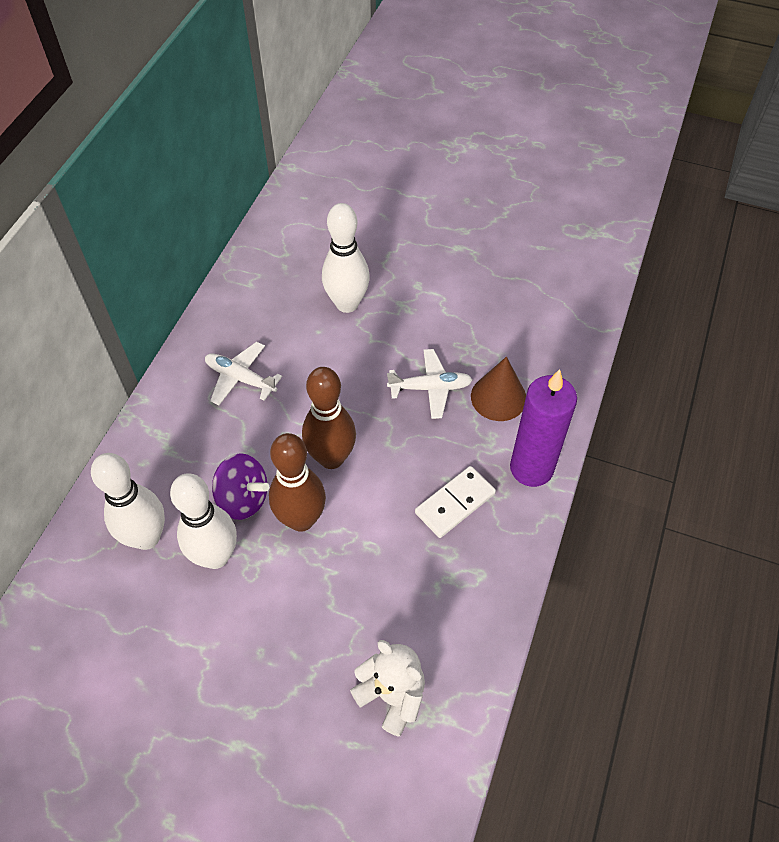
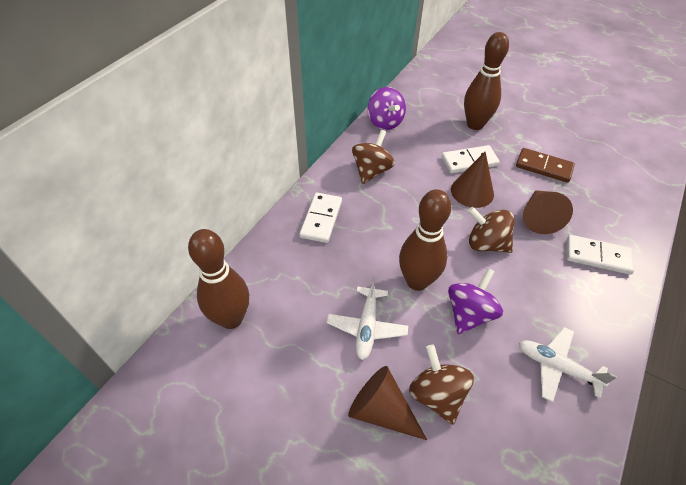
brown bowling pin: 2 -> 3
brown cone: 1 -> 3
brown domino: 0 -> 1
brown spinning top: 0 -> 3
purple candle: 1 -> 0
purple spinning top: 1 -> 2
white bowling pin: 3 -> 0
white domino: 1 -> 3
white teddy bear: 1 -> 0

